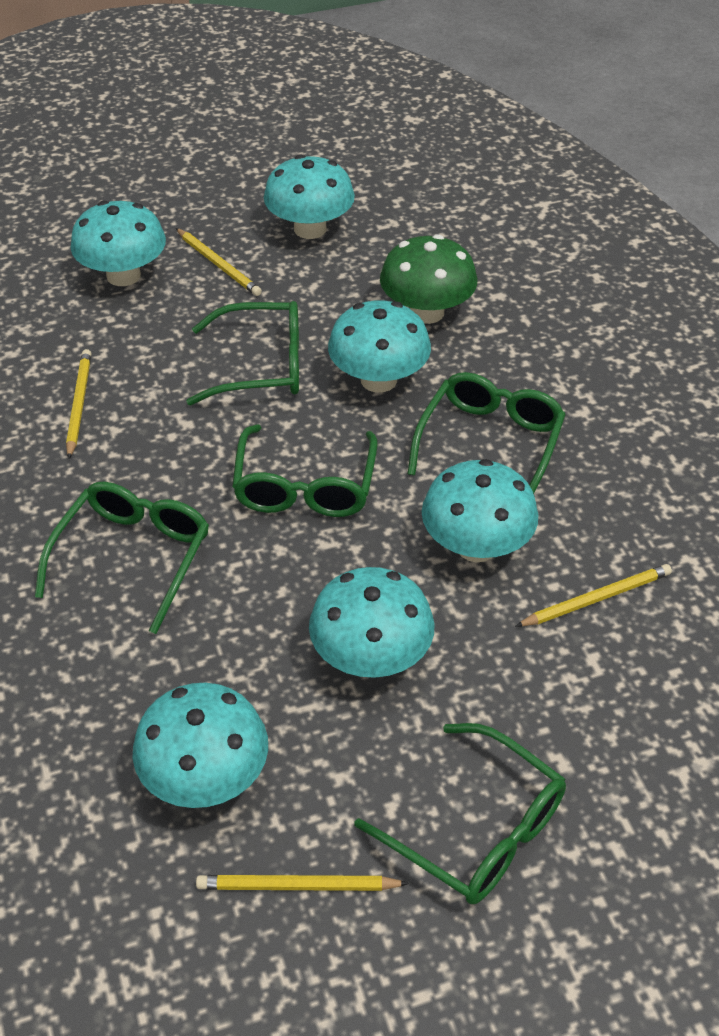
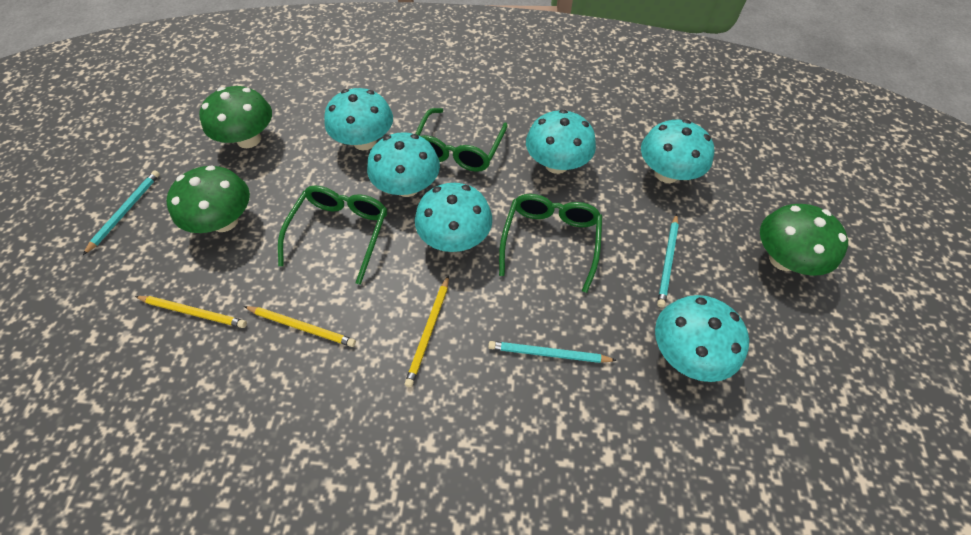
green glasses: 5 -> 3
green mushroom: 1 -> 3
turquoise pencil: 0 -> 3
yellow pencil: 4 -> 3

